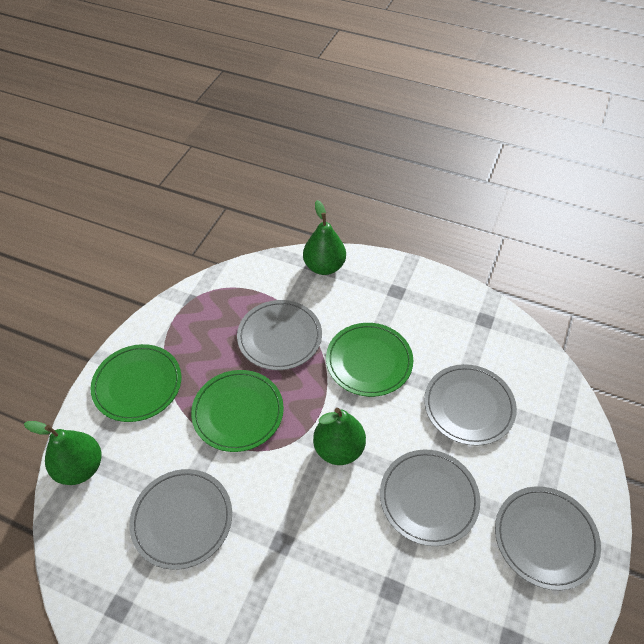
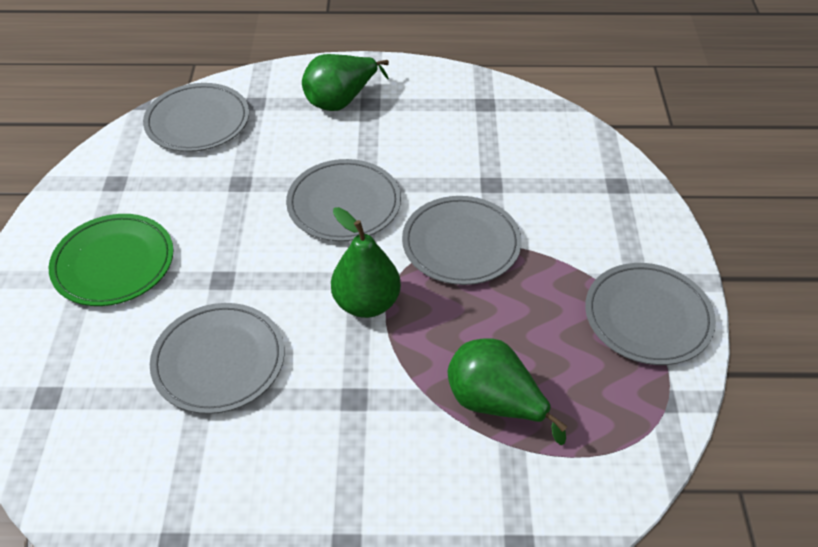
green plate: 3 -> 1

